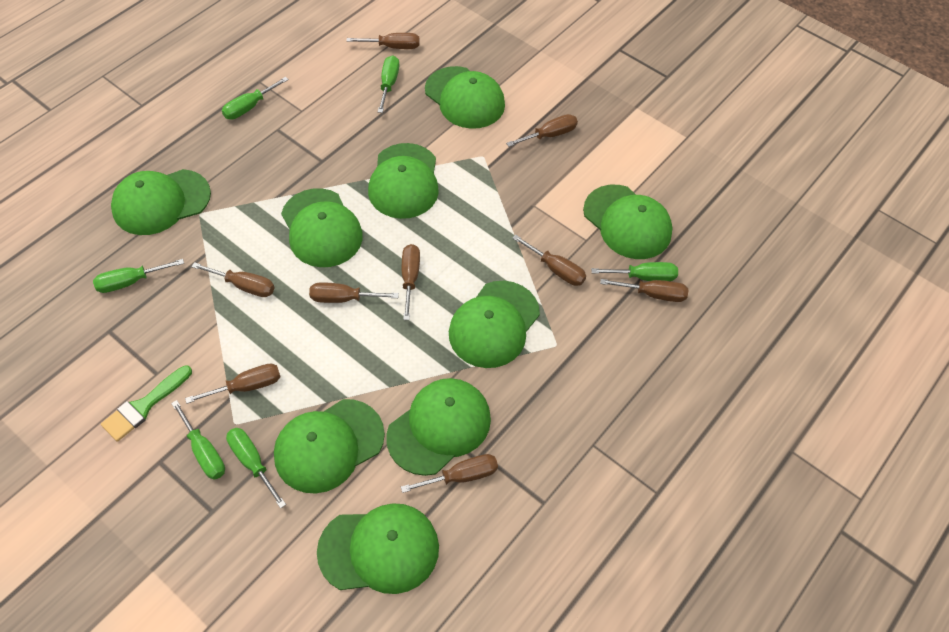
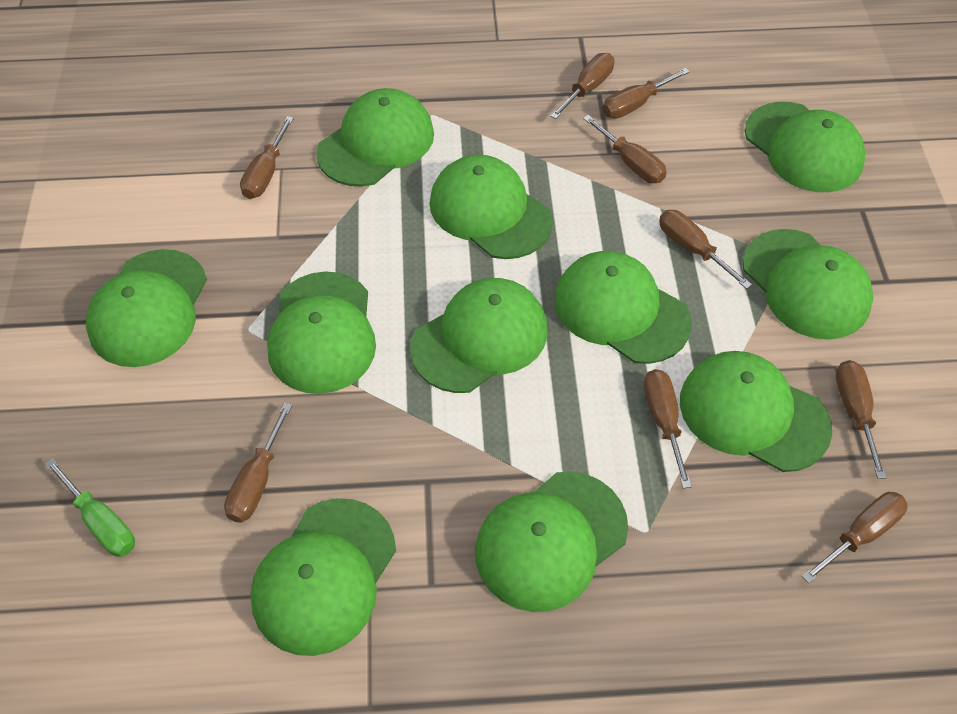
green brush: 1 -> 0
green cap: 9 -> 11
green screwdriver: 6 -> 1

